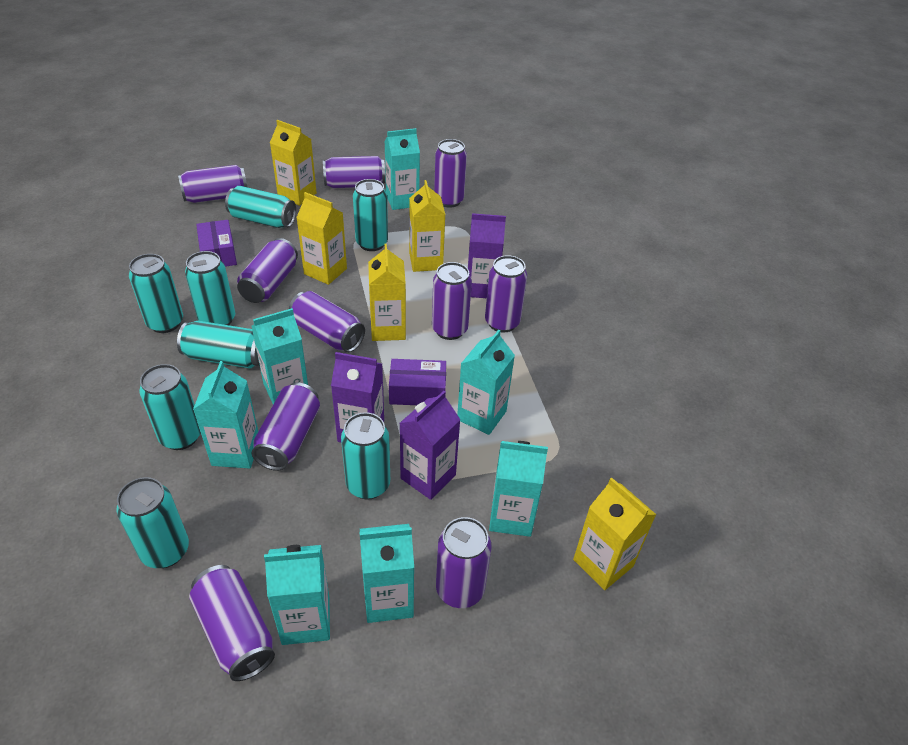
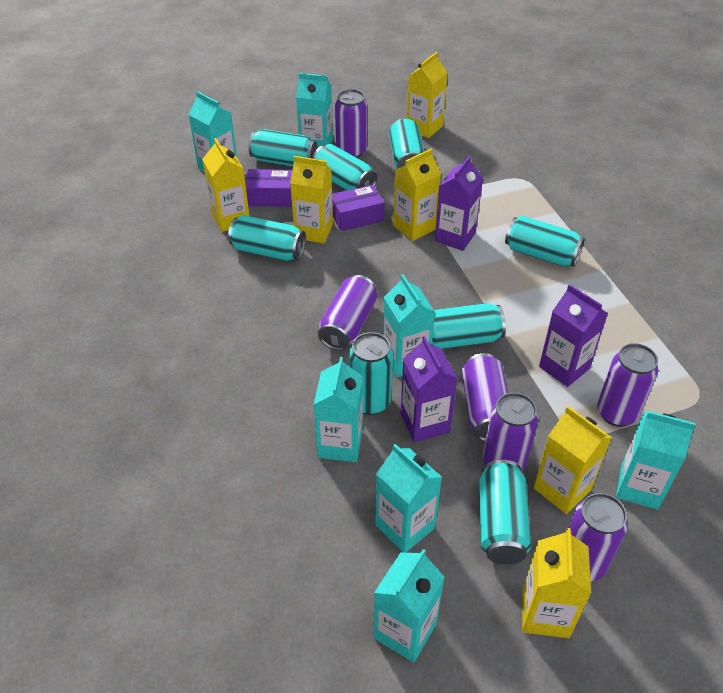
purple can: 10 -> 6
yellow carton: 5 -> 6

